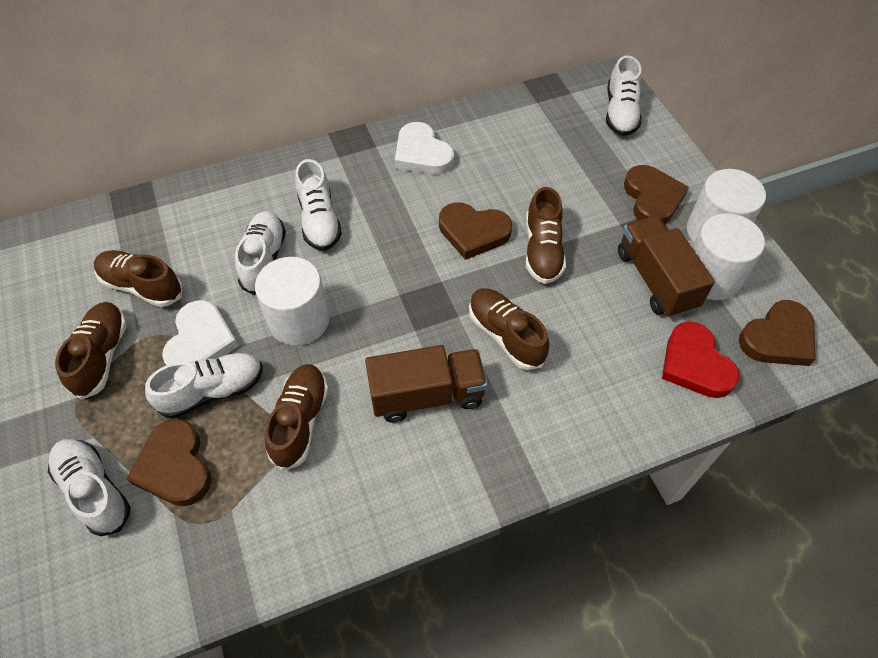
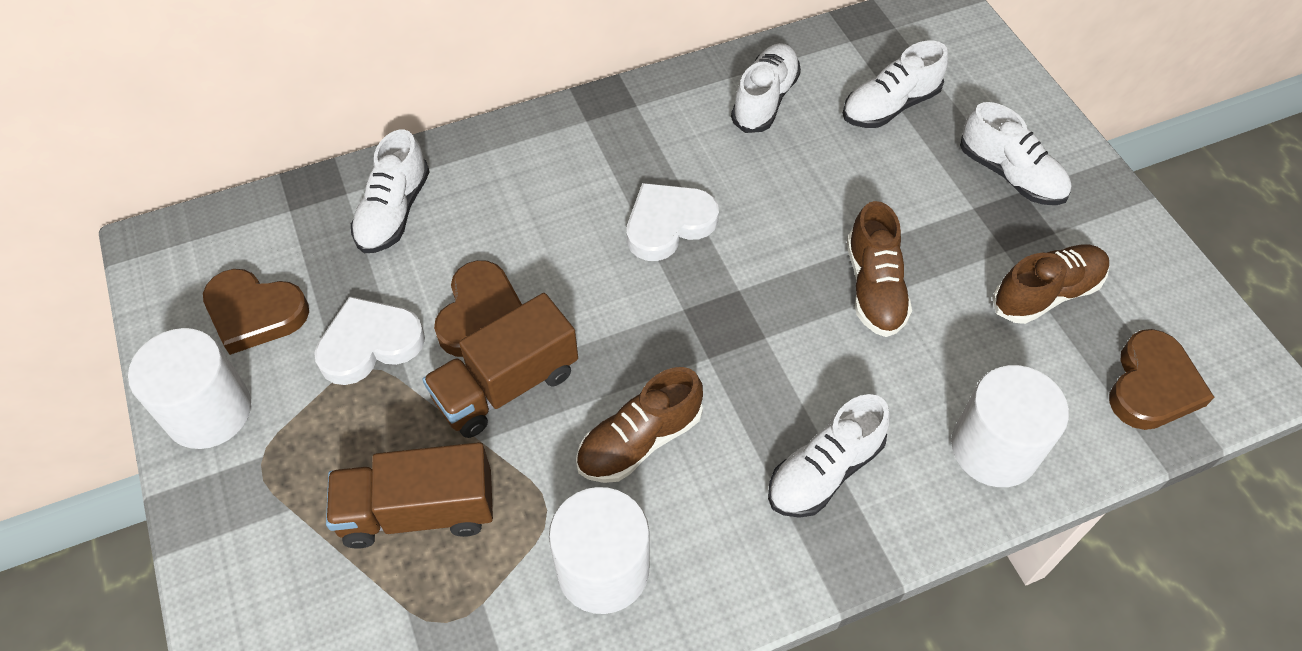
brown heart: 4 -> 3
brown shoe: 5 -> 3
red heart: 1 -> 0

